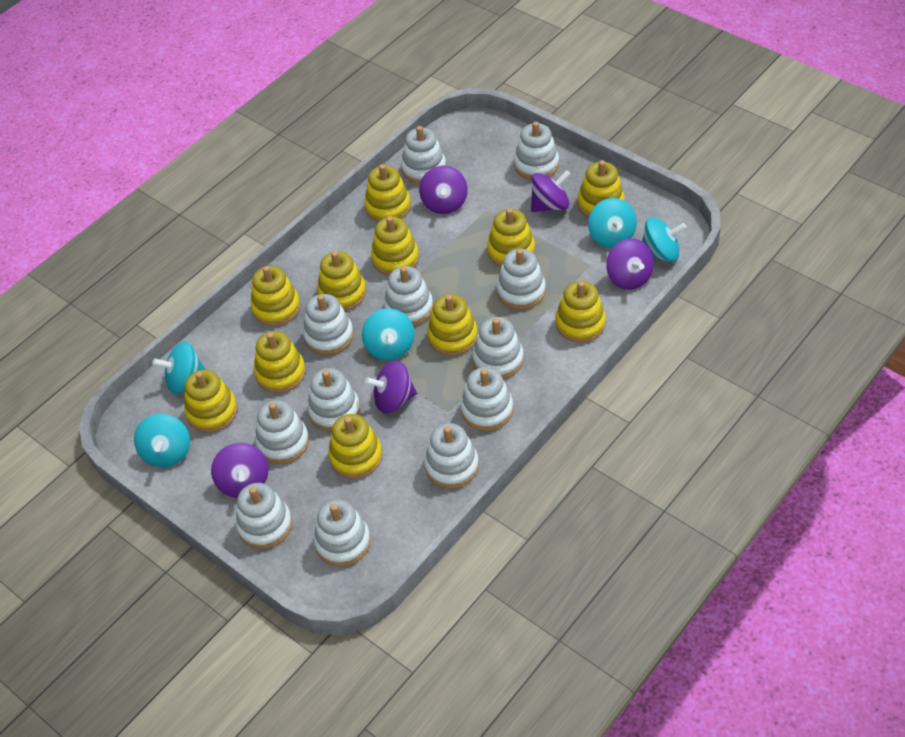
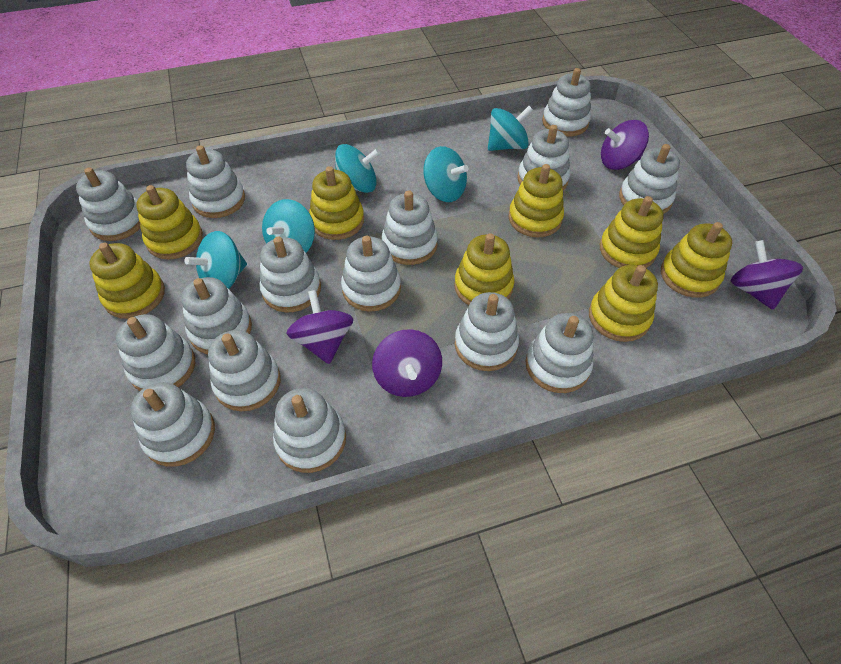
purple spinning top: 5 -> 4
white stacking toy: 12 -> 15
yellow stacking toy: 11 -> 8

